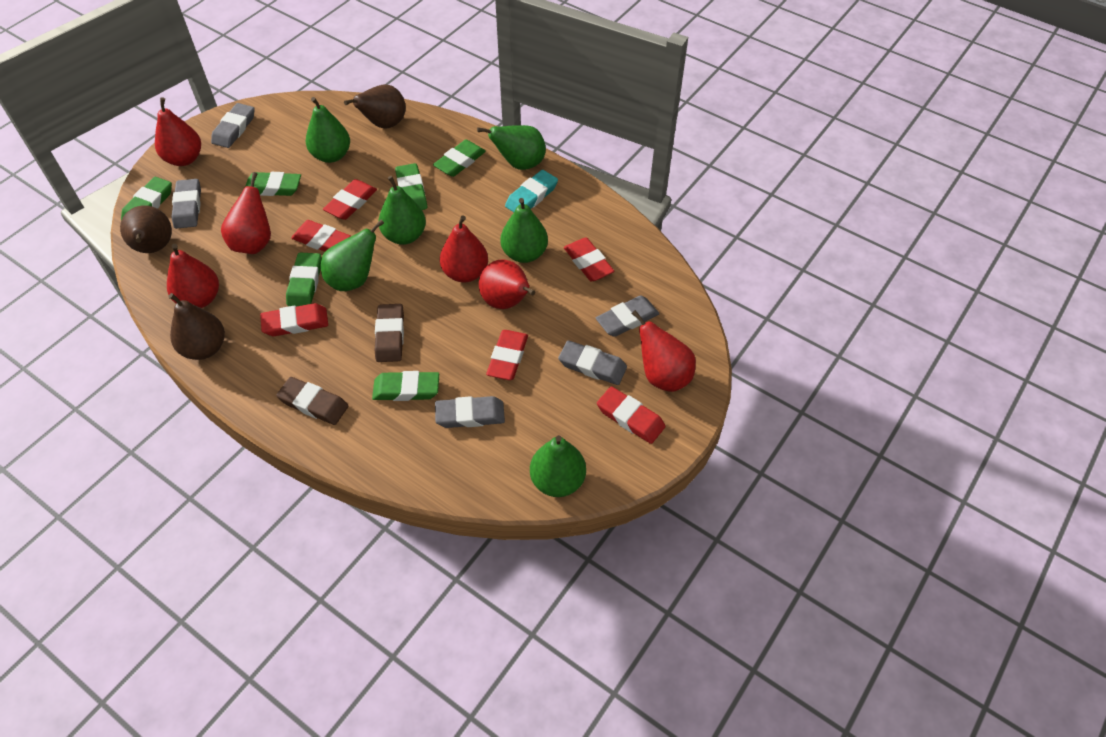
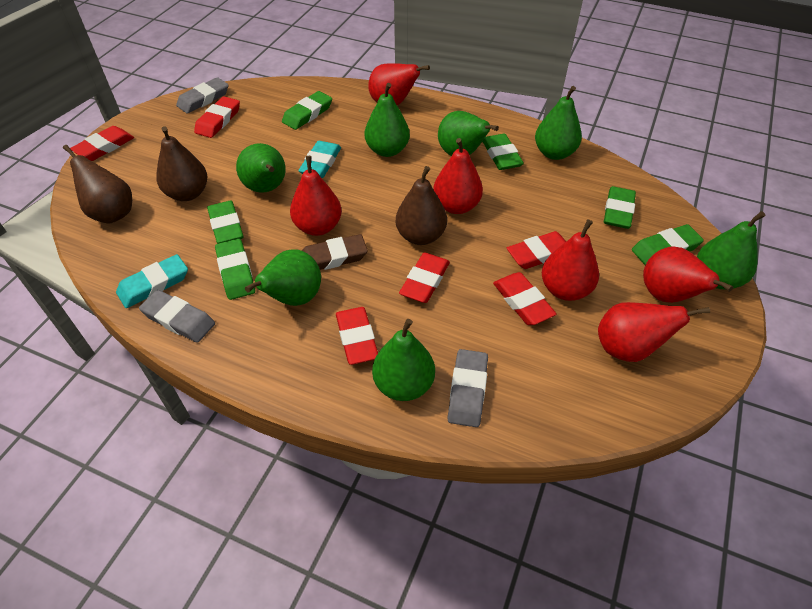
brown eraser: 2 -> 1
green pear: 6 -> 7
grey eraser: 5 -> 3
turquoise eraser: 1 -> 2

